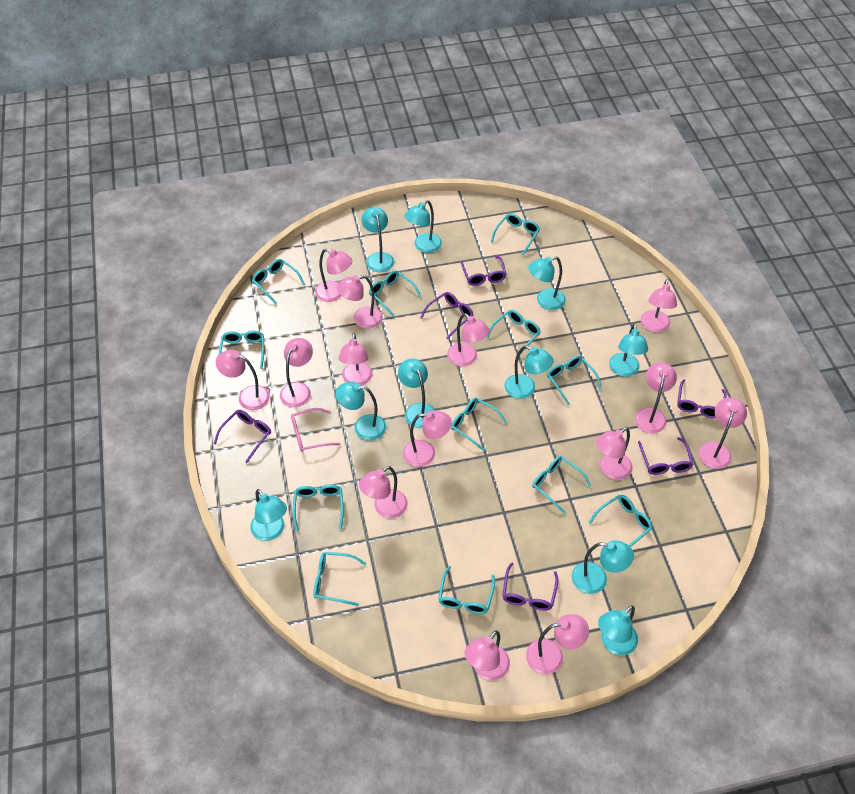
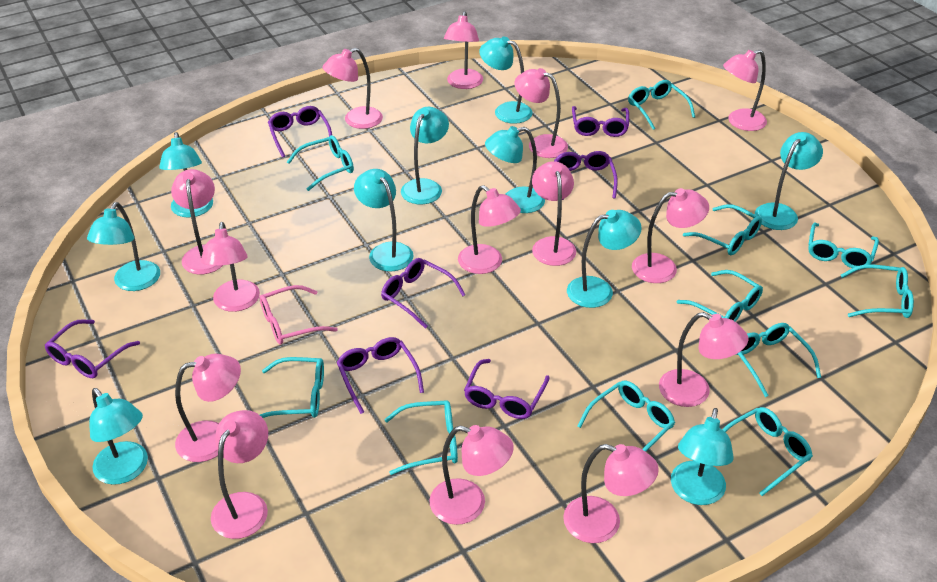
purple glasses: 6 -> 7
turquoise glasses: 12 -> 11

